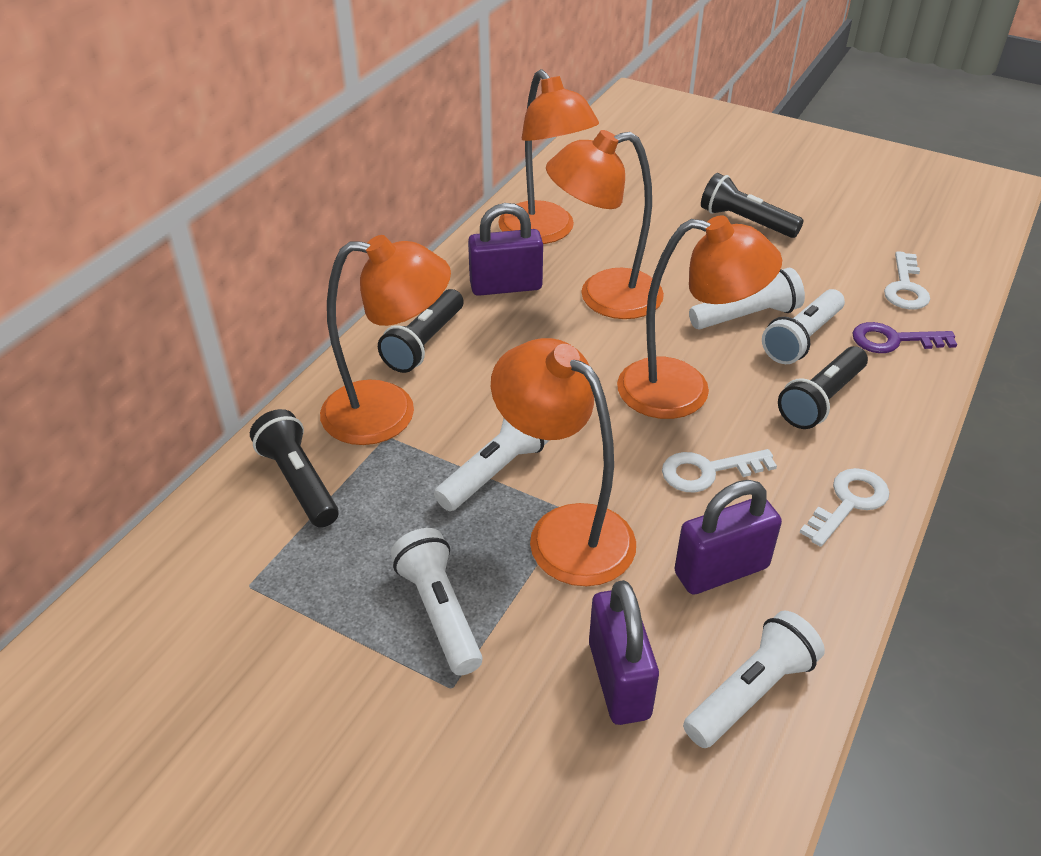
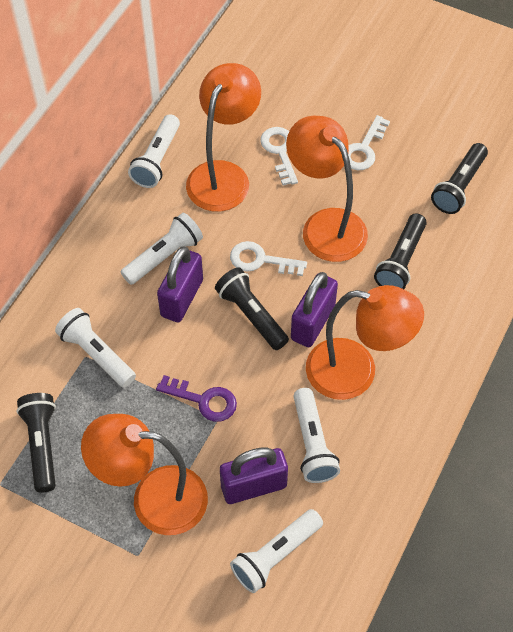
orange lamp: 5 -> 4

